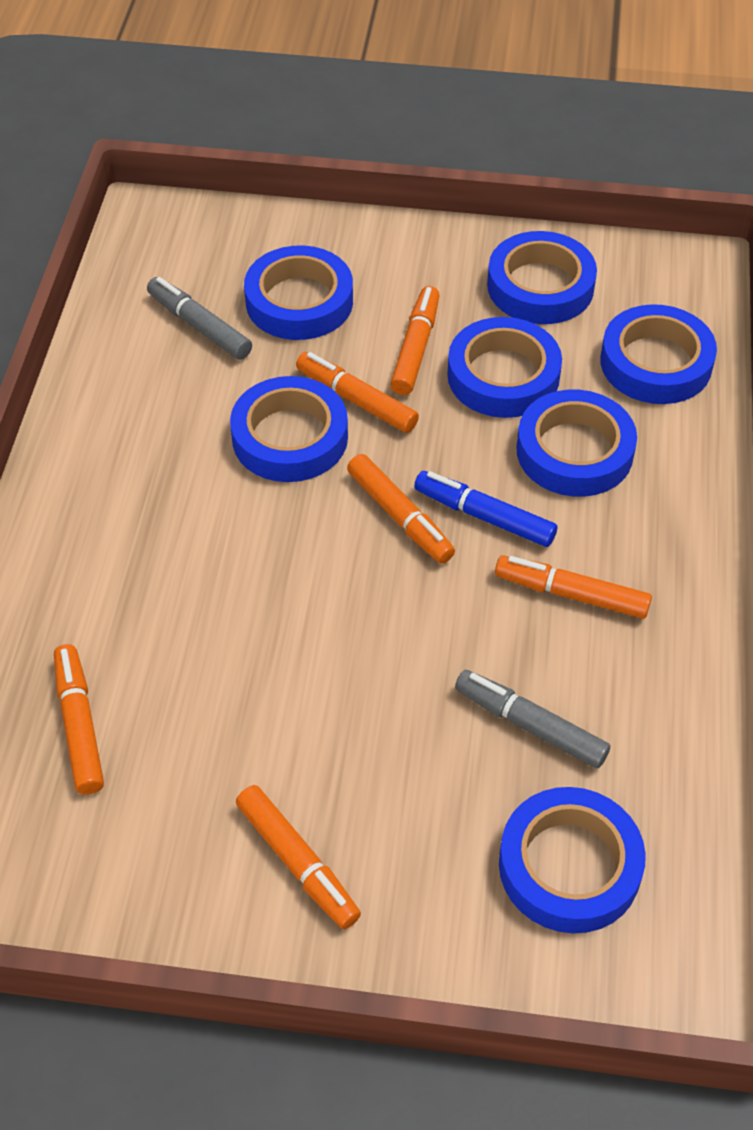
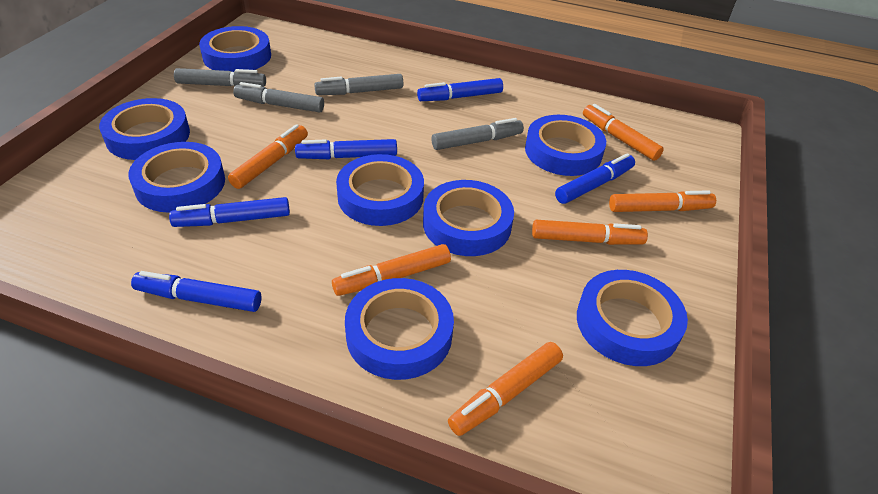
blue marker: 1 -> 5
blue tape: 7 -> 8
grey marker: 2 -> 4

